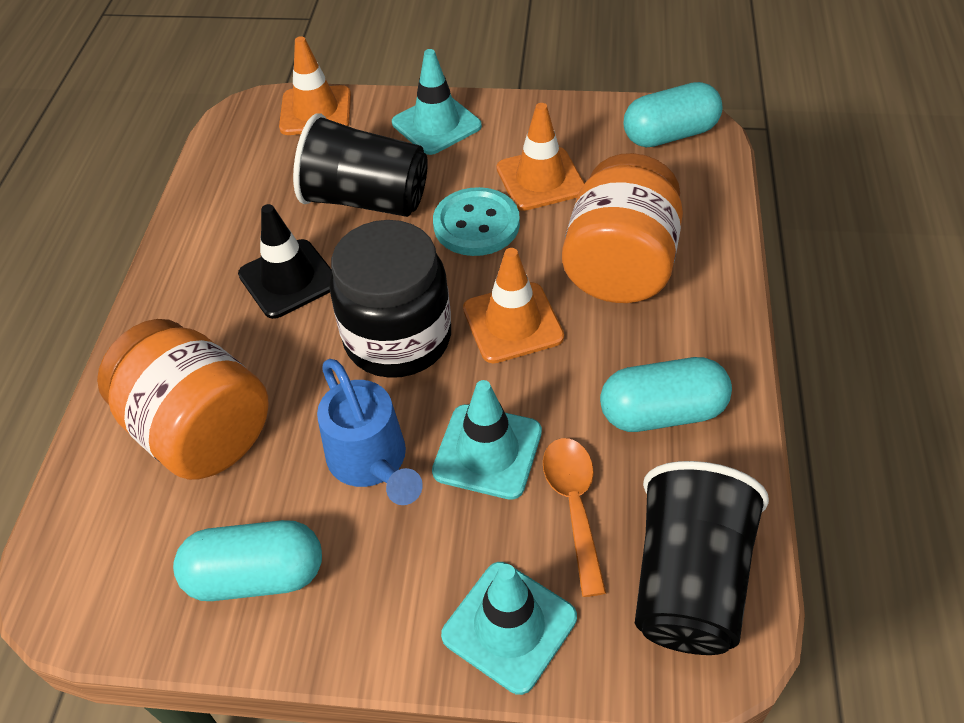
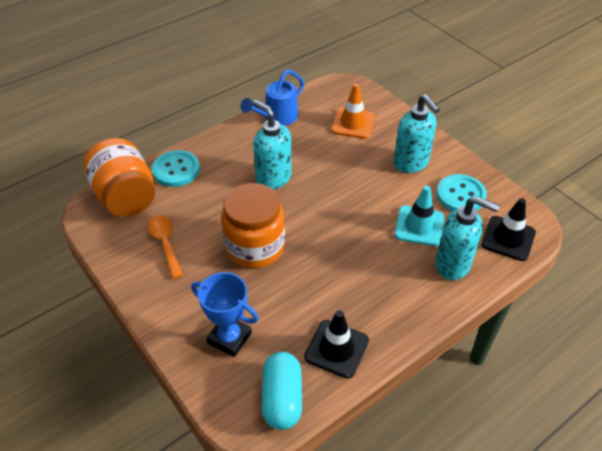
black cup: 2 -> 0
black jar: 1 -> 0
black traffic cone: 1 -> 2
blue trophy: 0 -> 1
orange traffic cone: 3 -> 1
turquoise button: 1 -> 2
turquoise capsule: 3 -> 1
turquoise soap dispenser: 0 -> 3
turquoise traffic cone: 3 -> 1

